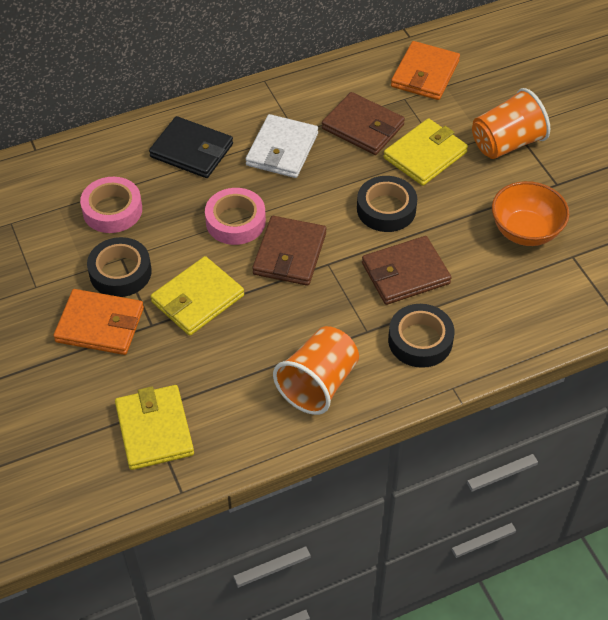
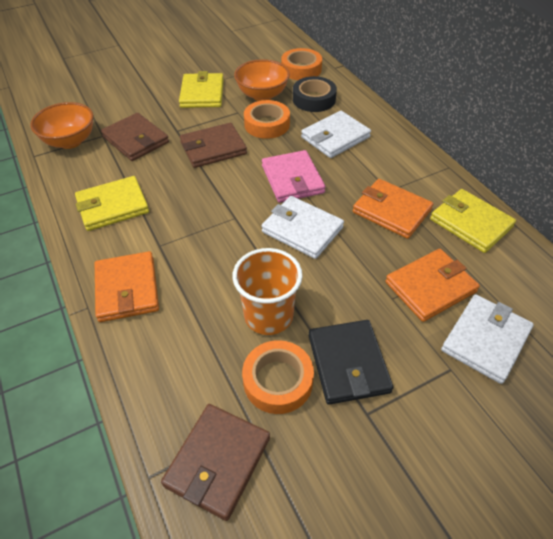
black tape: 3 -> 1
orange bowl: 1 -> 2
orange cup: 2 -> 1
orange tape: 0 -> 3
orange wallet: 2 -> 3
pink tape: 2 -> 0
pink wallet: 0 -> 1
white wallet: 1 -> 3

